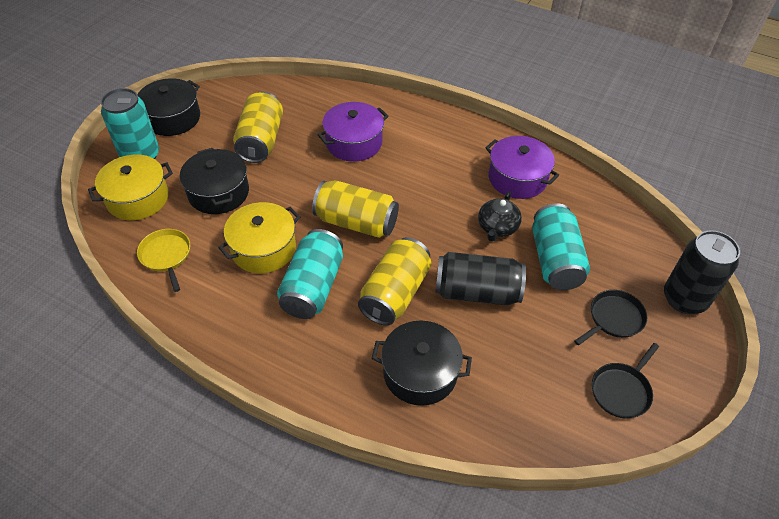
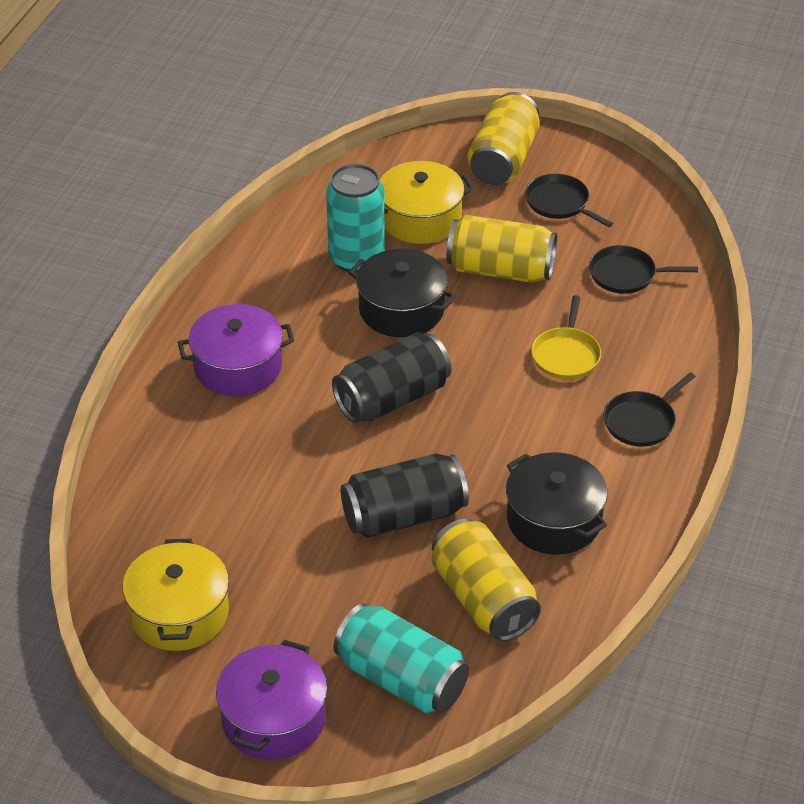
black pan: 2 -> 3
black pot: 3 -> 2
black teapot: 1 -> 0
turquoise can: 3 -> 2

